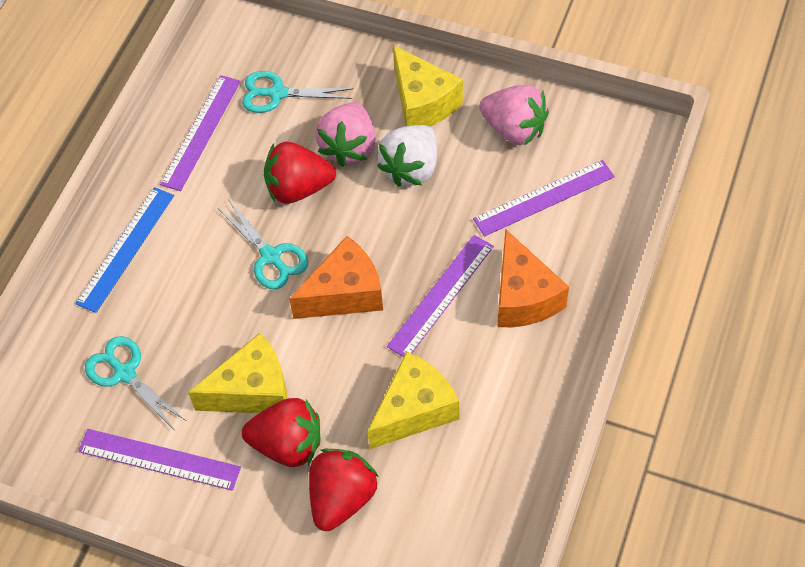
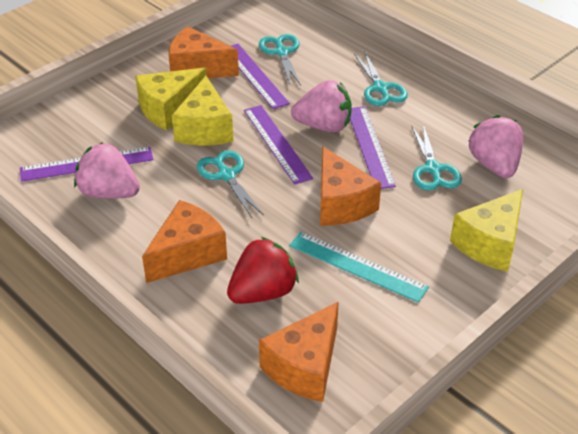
blue ruler: 1 -> 0
orange cheese: 2 -> 4
pink strawberry: 2 -> 3
red strawberry: 3 -> 1
turquoise ruler: 0 -> 1
turquoise scissors: 3 -> 4
white strawberry: 1 -> 0

